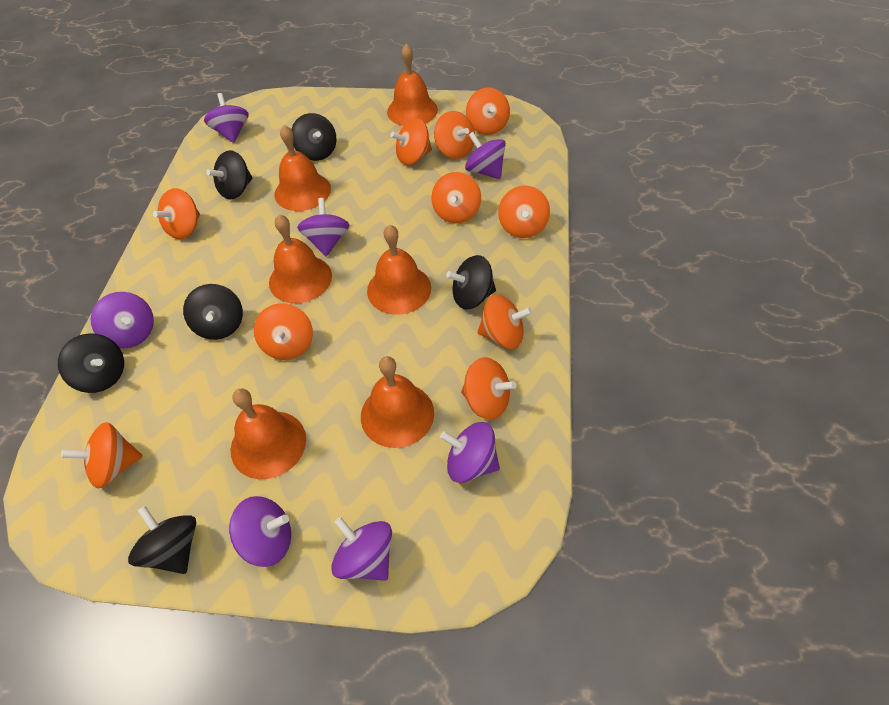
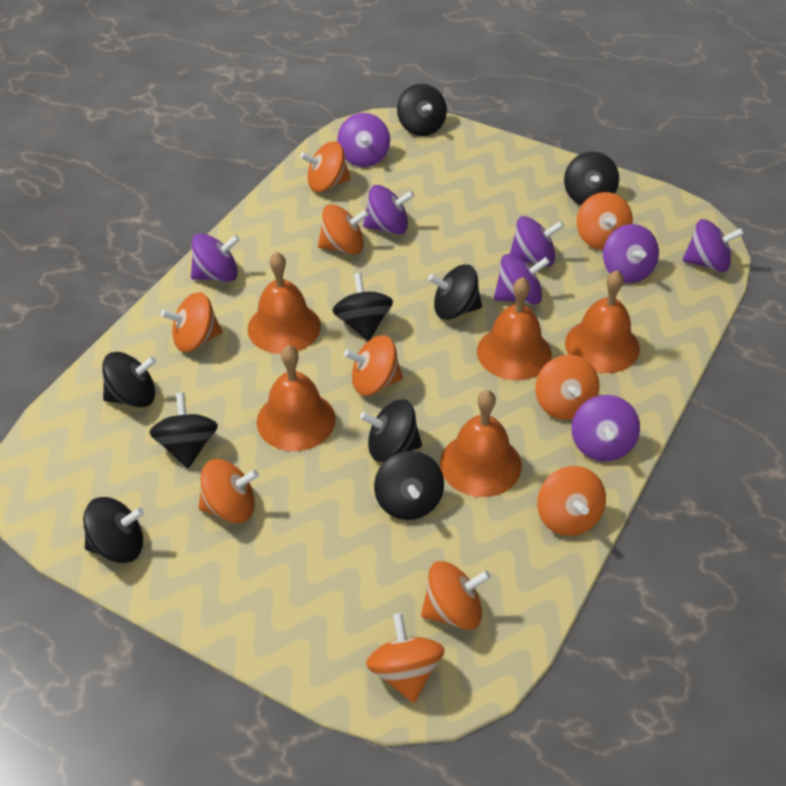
black spinning top: 6 -> 9
orange bell: 6 -> 5
purple spinning top: 7 -> 8

